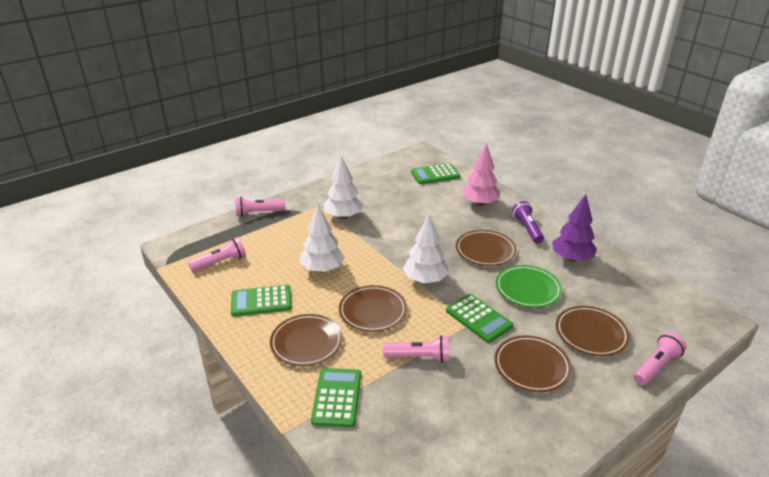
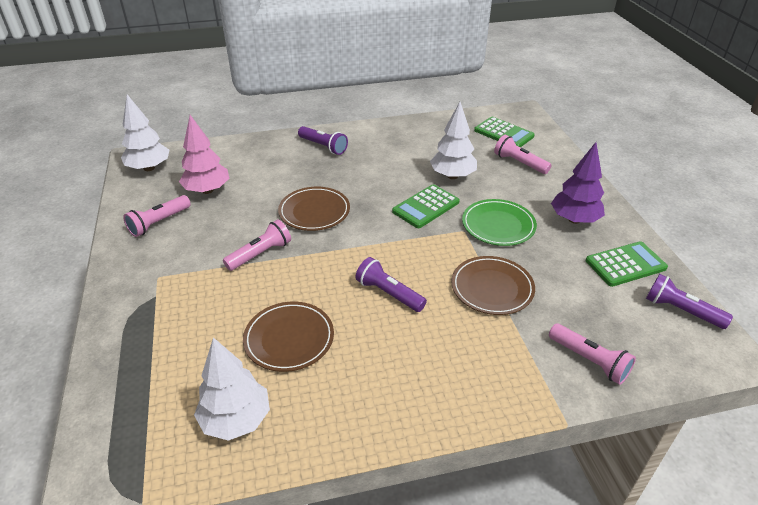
brown plate: 5 -> 3
green calculator: 4 -> 3
purple flashlight: 1 -> 3

